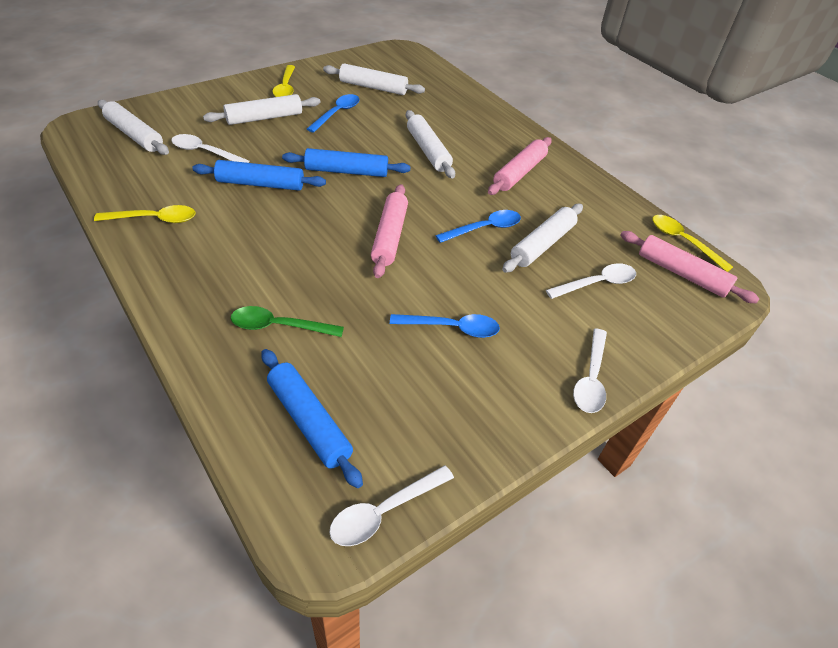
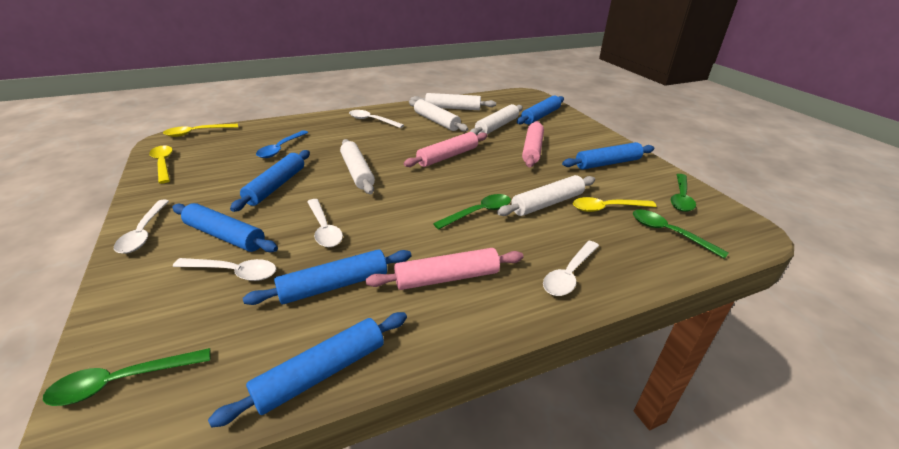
blue rolling pin: 3 -> 6
blue spoon: 3 -> 1
green spoon: 1 -> 4
white spoon: 4 -> 5

